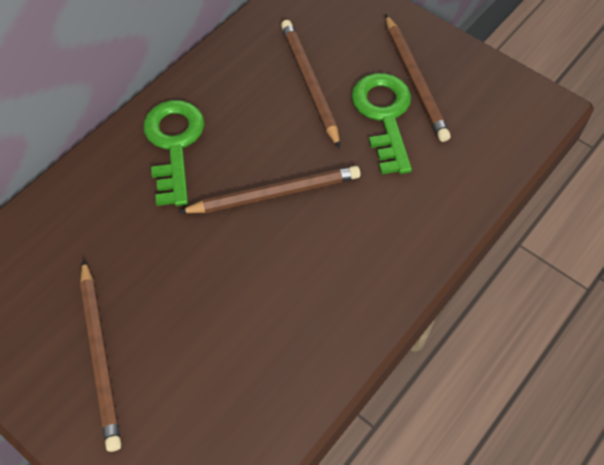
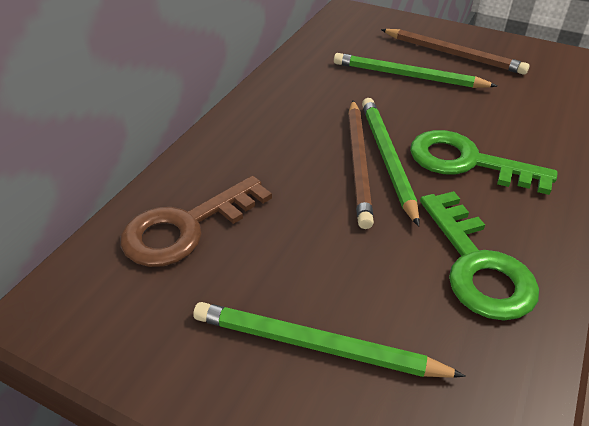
brown key: 0 -> 1
brown pencil: 4 -> 2
green pencil: 0 -> 3

